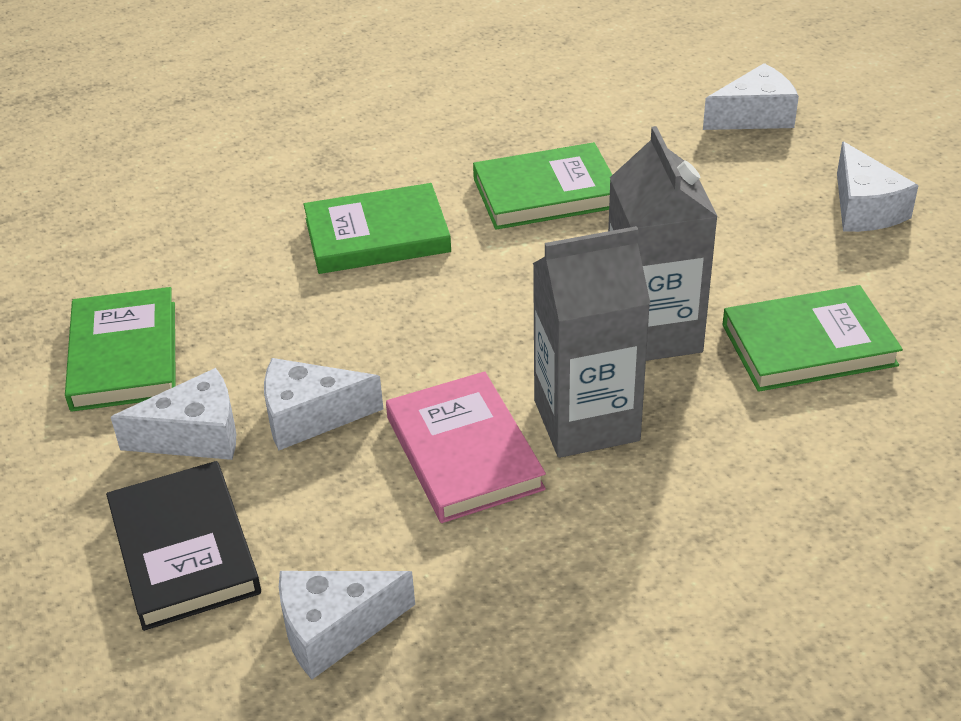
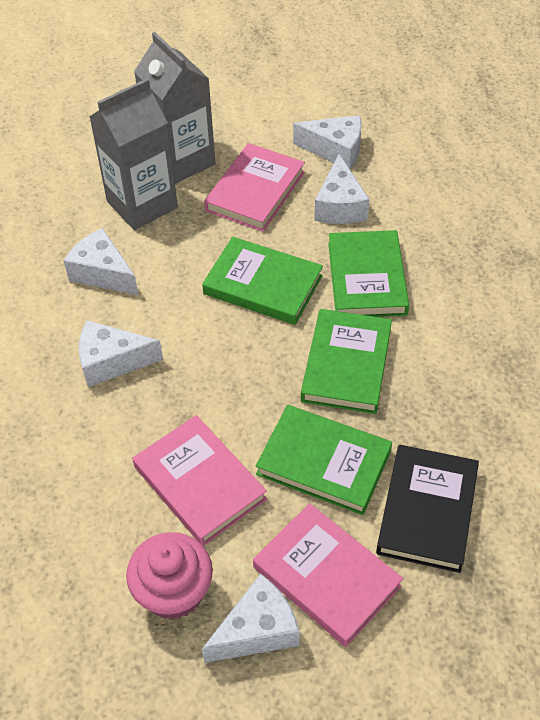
pink book: 1 -> 3
pink cupcake: 0 -> 1

